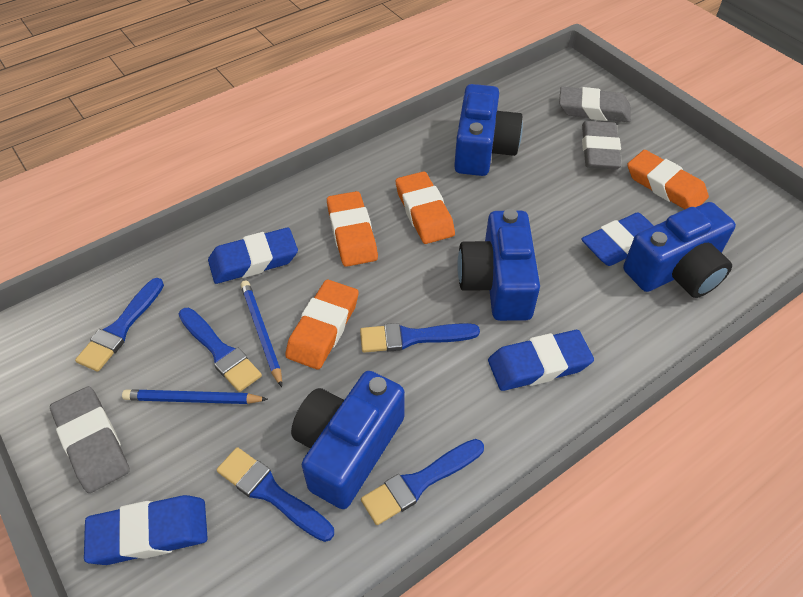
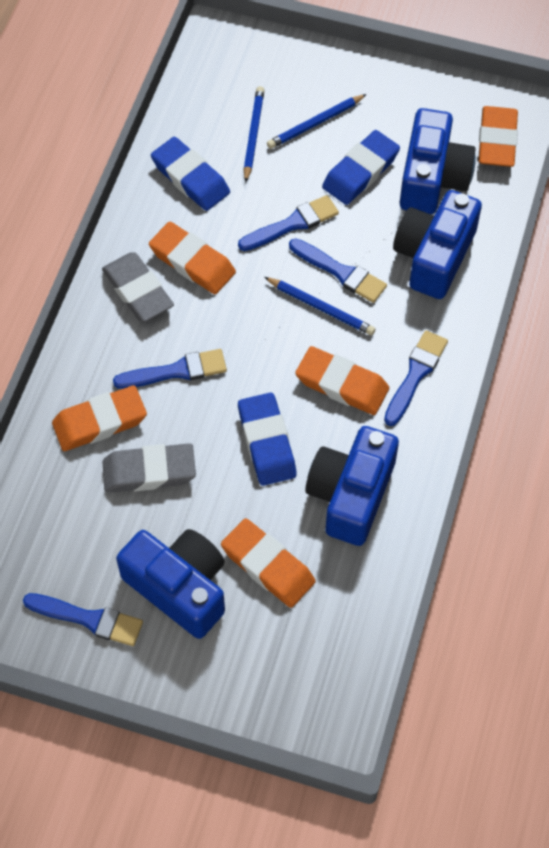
blue eraser: 4 -> 3
blue pencil: 2 -> 3
grey eraser: 3 -> 2
orange eraser: 4 -> 5

